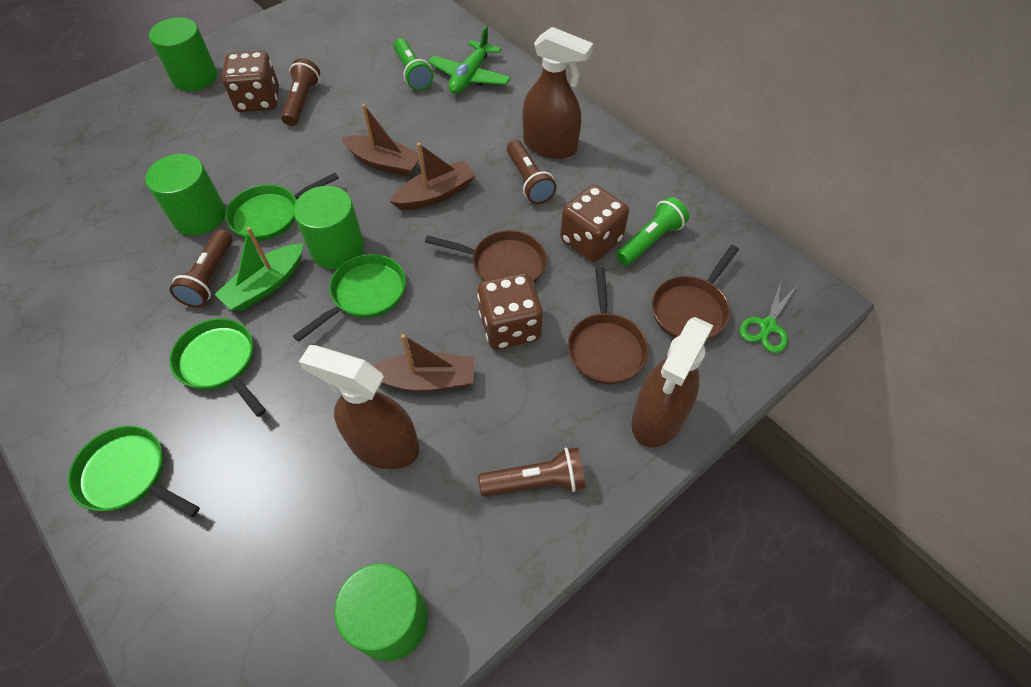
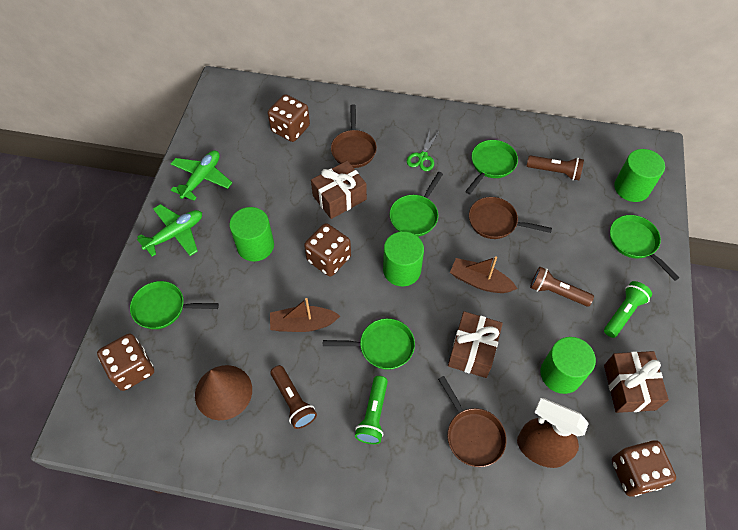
brown boat: 3 -> 2
brown cone: 0 -> 1
brown dice: 3 -> 4
brown flashlight: 4 -> 3
brown gift: 0 -> 3
brown spray bottle: 3 -> 1
green boat: 1 -> 0
green pan: 4 -> 5
green plane: 1 -> 2

